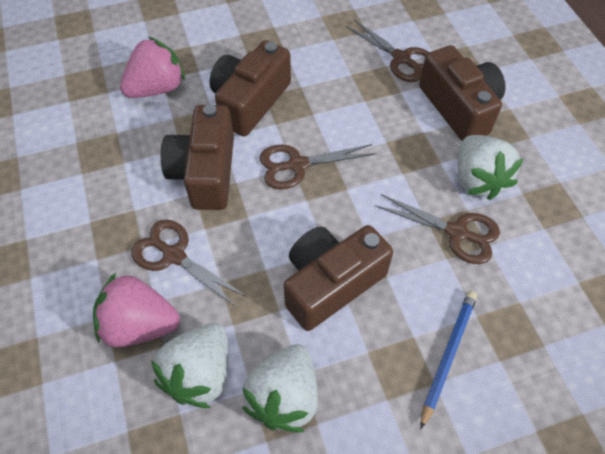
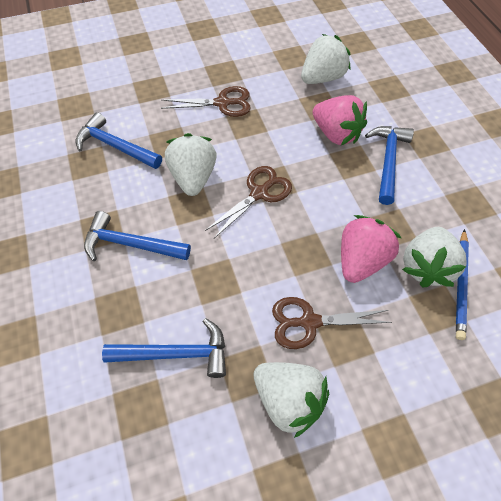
blue hammer: 0 -> 4
brown camera: 4 -> 0
brown scissors: 4 -> 3
white strawberry: 3 -> 4

